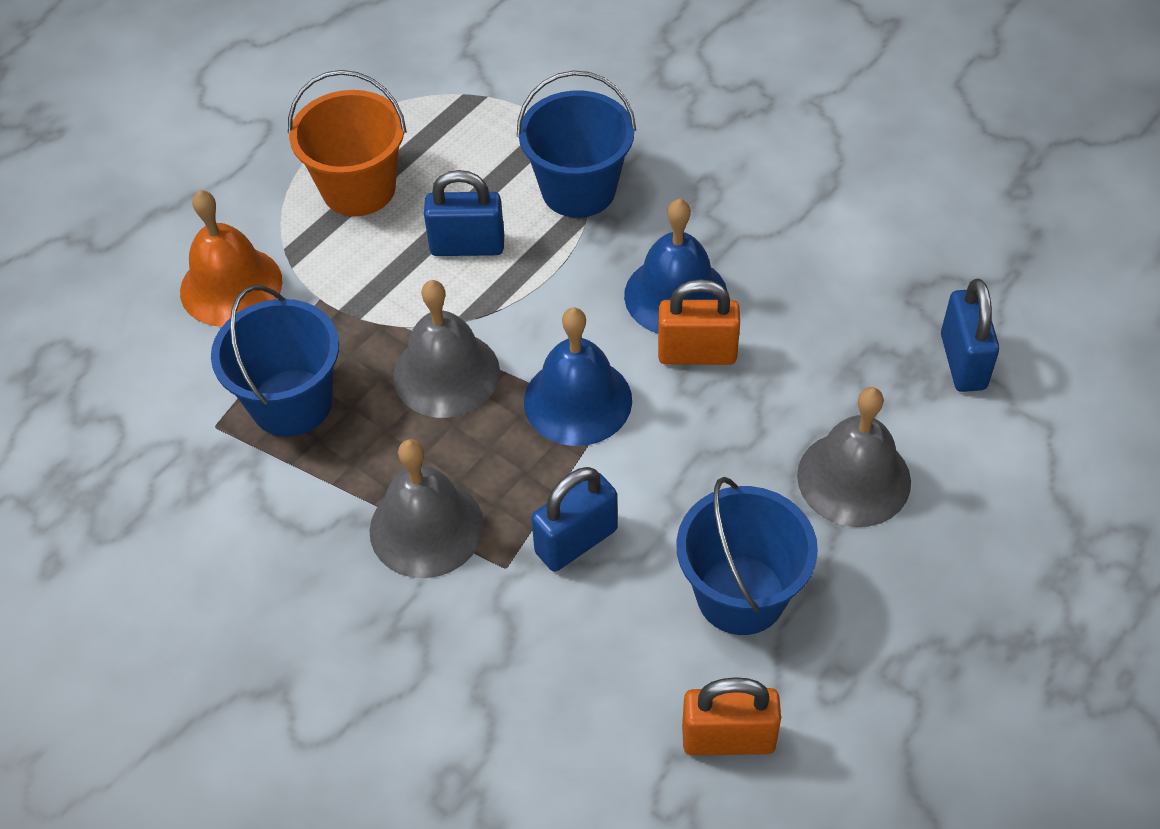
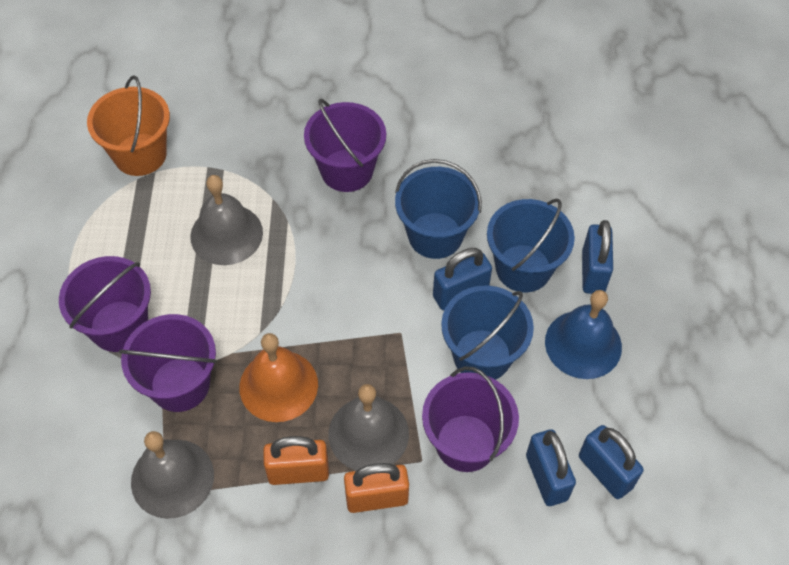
blue bell: 2 -> 1
blue padlock: 3 -> 4
purple bucket: 0 -> 4

